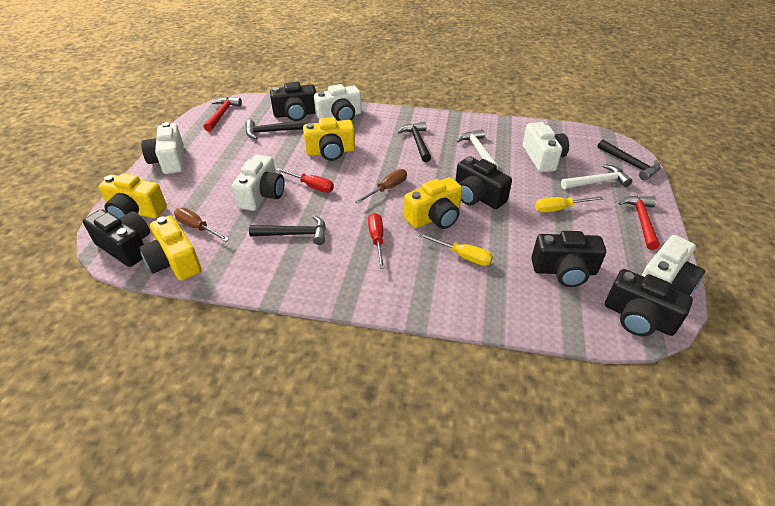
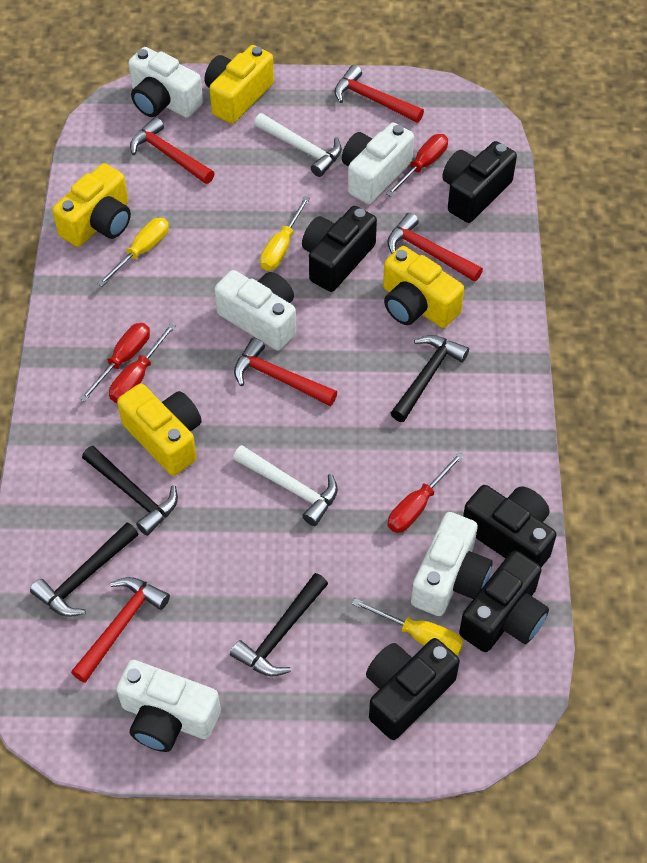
brown screwdriver: 2 -> 0
red hammer: 2 -> 5
red screwdriver: 2 -> 4
yellow screwdriver: 2 -> 3

